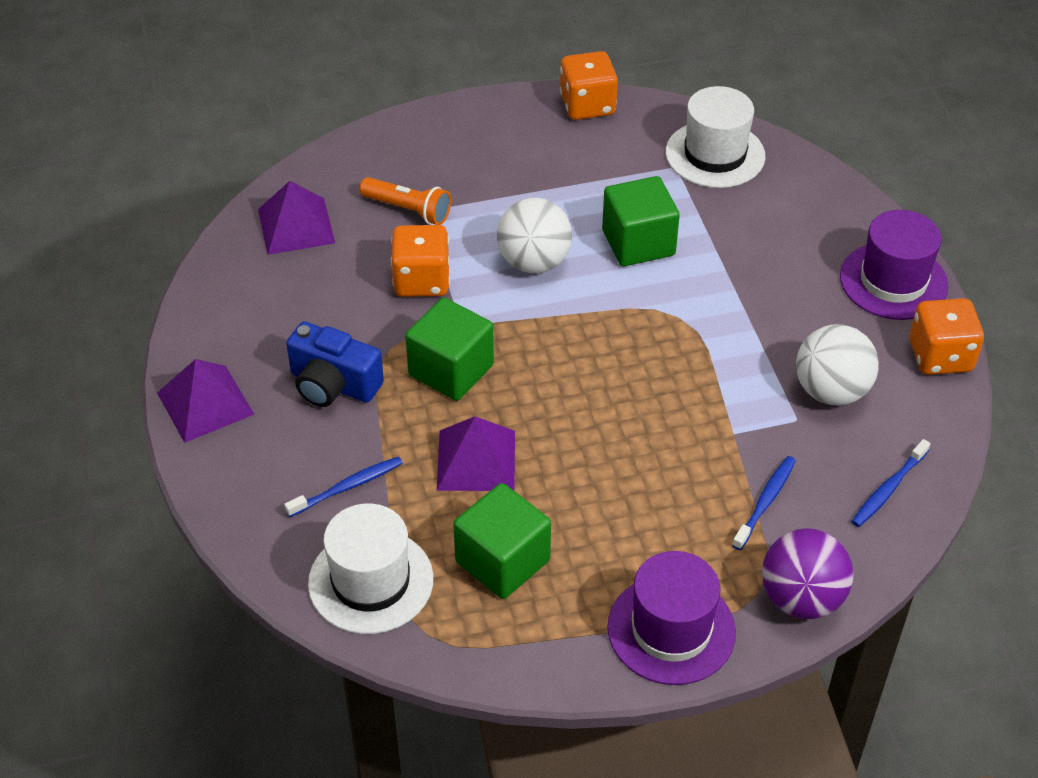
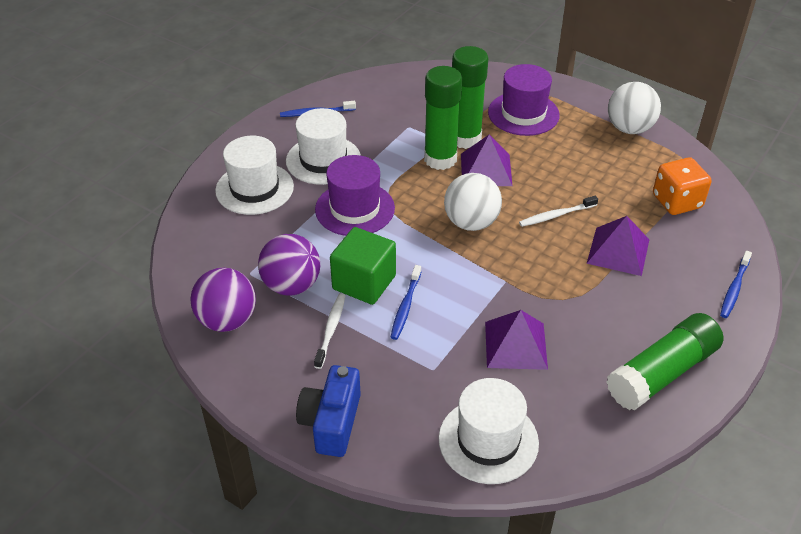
green cube: 3 -> 1
green glue stick: 0 -> 3
orange dice: 3 -> 1
orange flashlight: 1 -> 0
purple ball: 1 -> 2
white hat: 2 -> 3
white toothbrush: 0 -> 2

